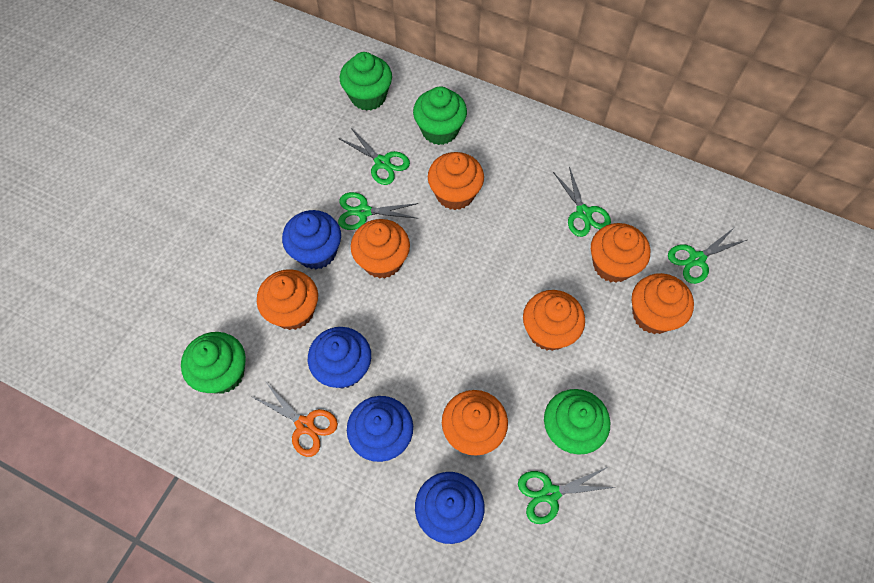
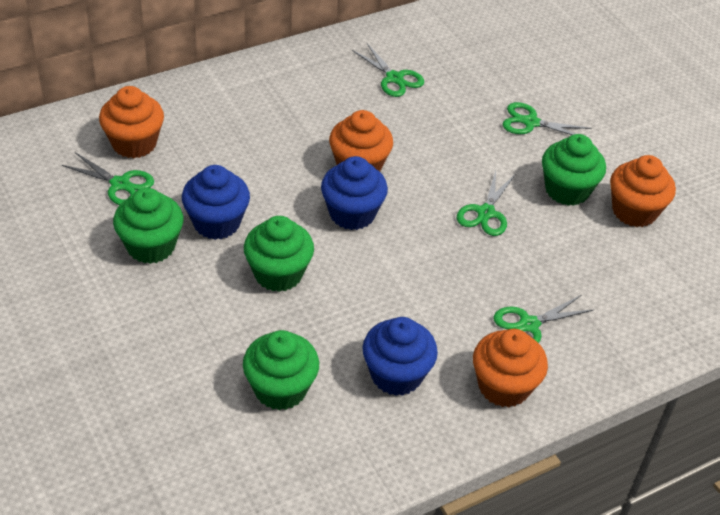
blue cupcake: 4 -> 3
orange cupcake: 7 -> 4
orange scissors: 1 -> 0

